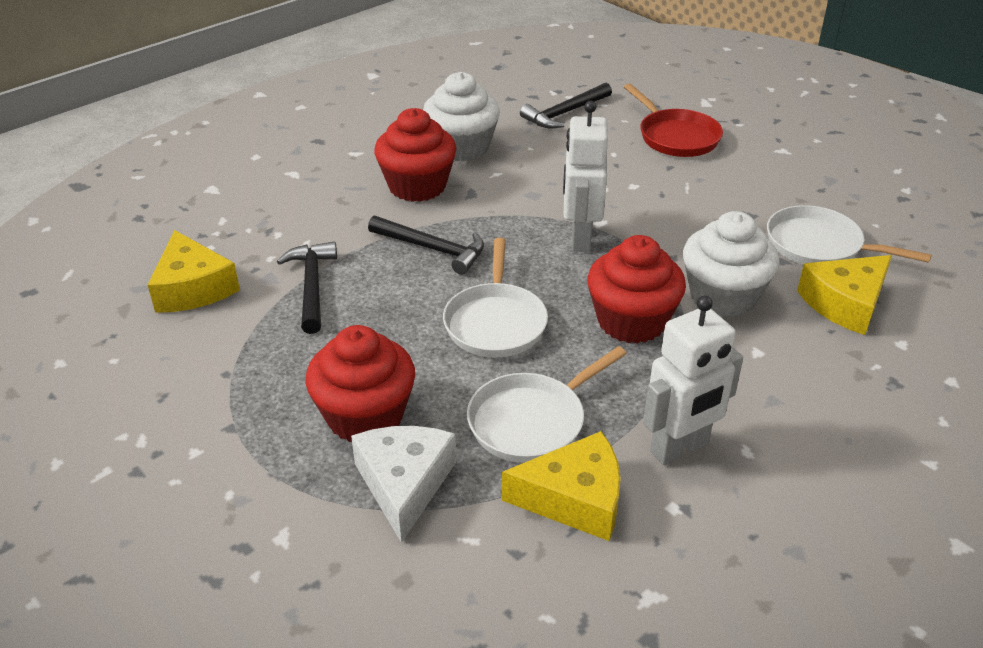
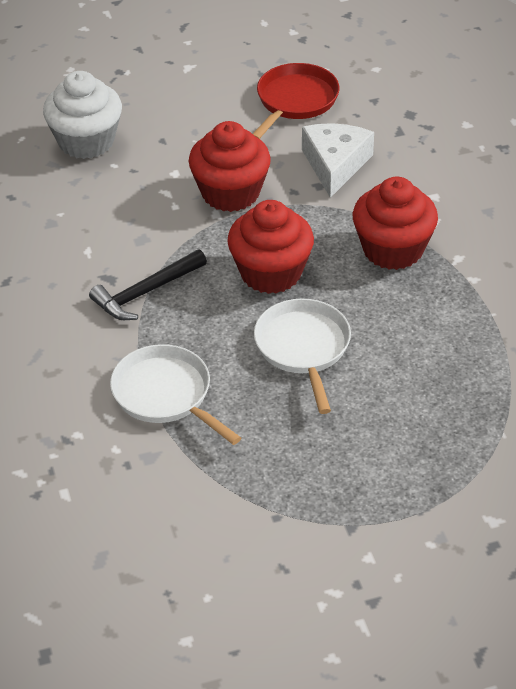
black hammer: 3 -> 1
white cupcake: 2 -> 1
white pan: 3 -> 2
white robot: 2 -> 0
yellow cheese: 3 -> 0

